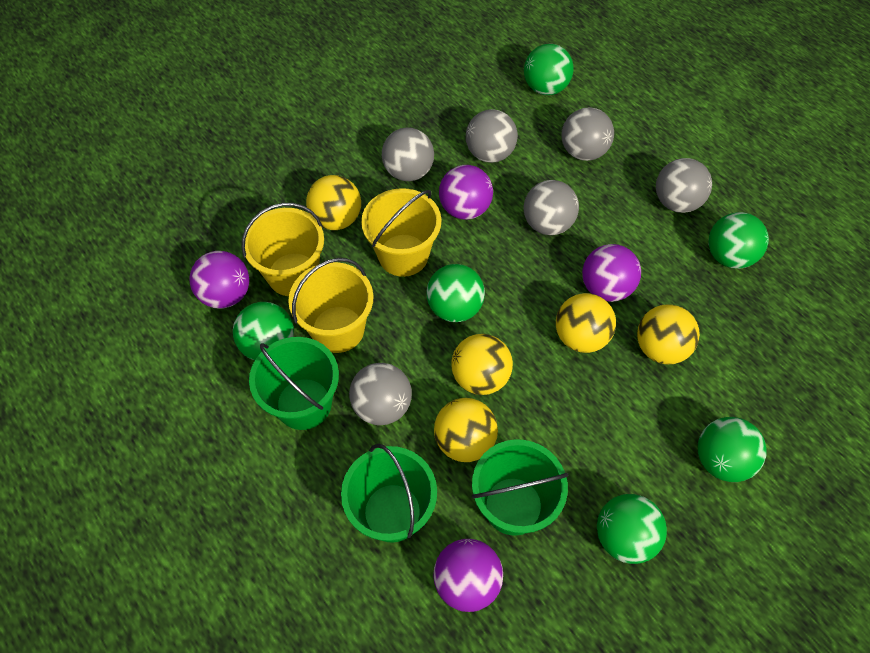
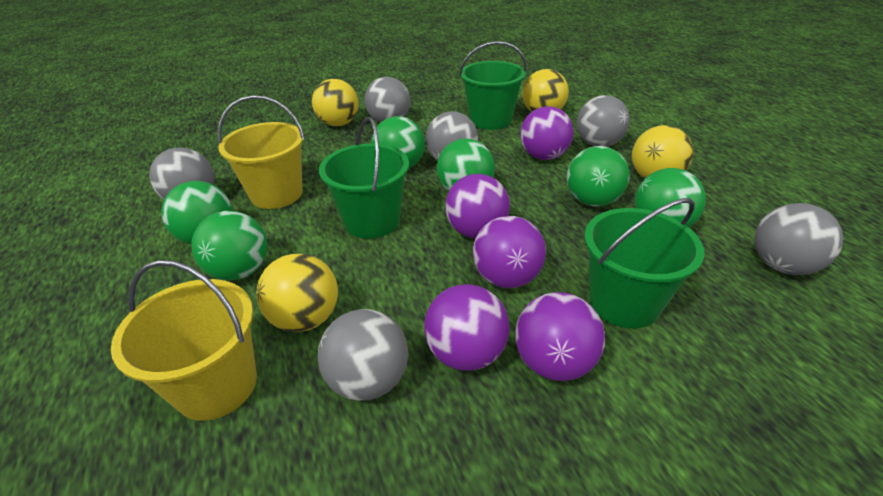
purple ball: 4 -> 5
yellow ball: 5 -> 4
yellow bucket: 3 -> 2

